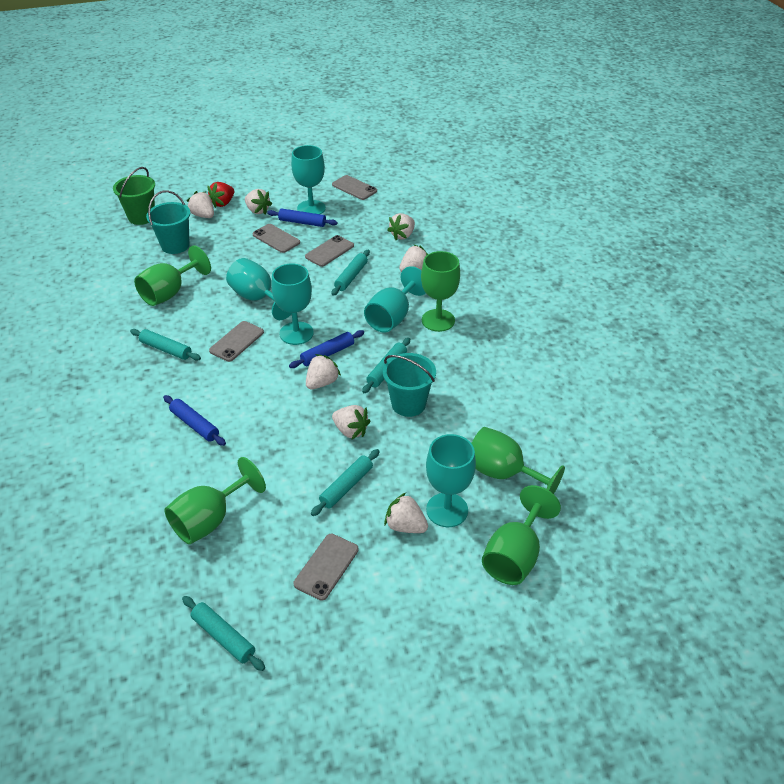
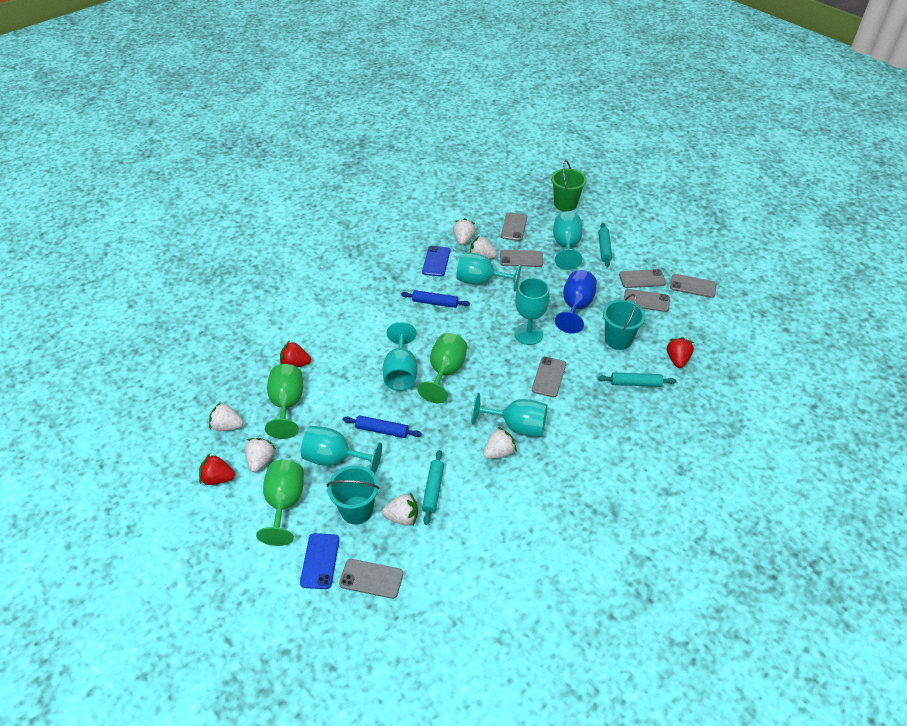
blue goblet: 0 -> 1
blue phone: 0 -> 2
blue rolling pin: 3 -> 2
green goblet: 5 -> 3
grey phone: 5 -> 7
red strawberry: 1 -> 3
turquoise goblet: 5 -> 6
turquoise rolling pin: 5 -> 3
white strawberry: 7 -> 6

